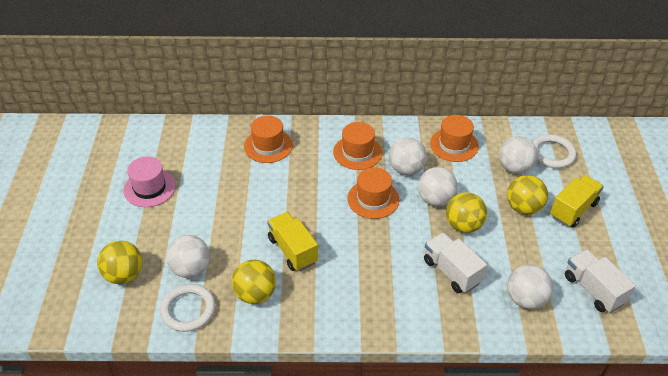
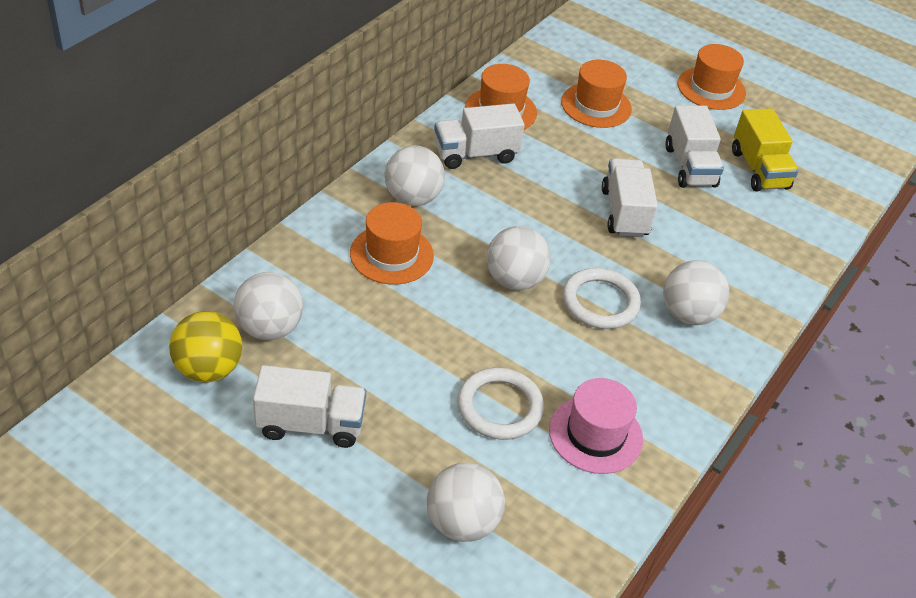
white truck: 2 -> 4
yellow ball: 4 -> 1
yellow truck: 2 -> 1

